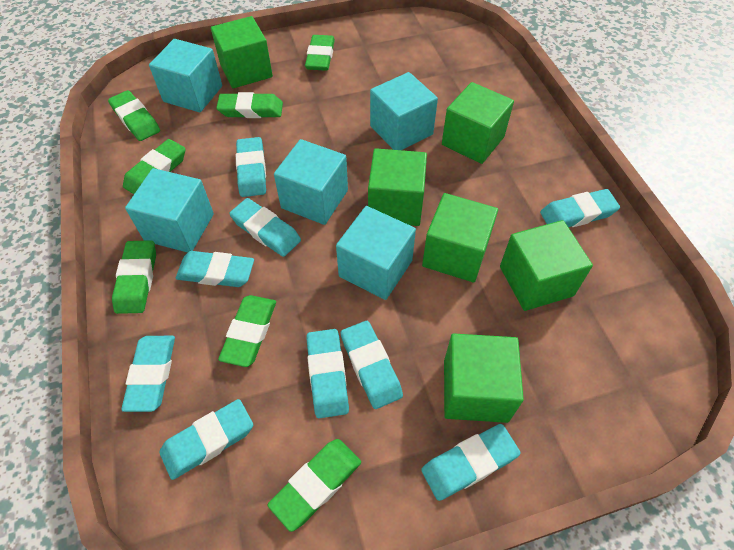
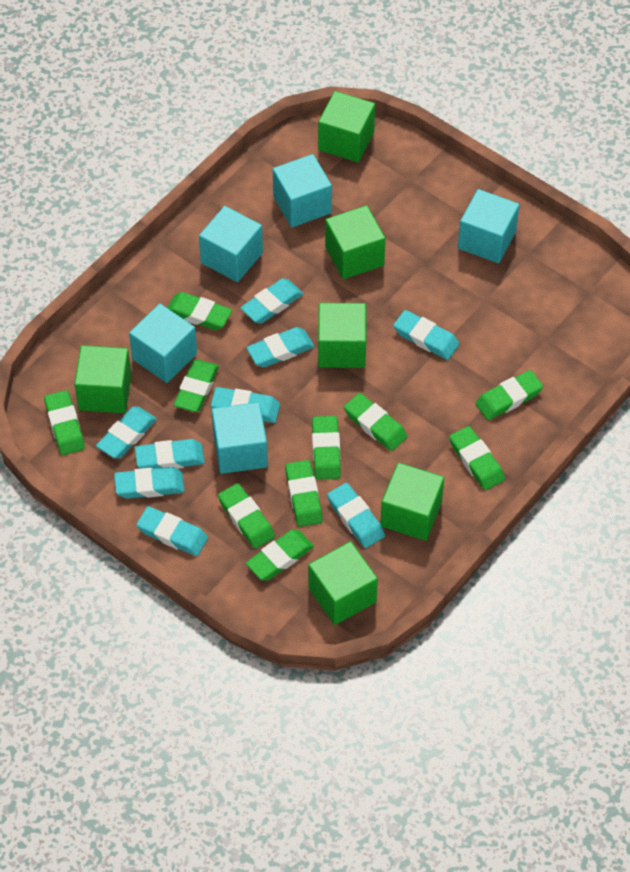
green eraser: 7 -> 10

